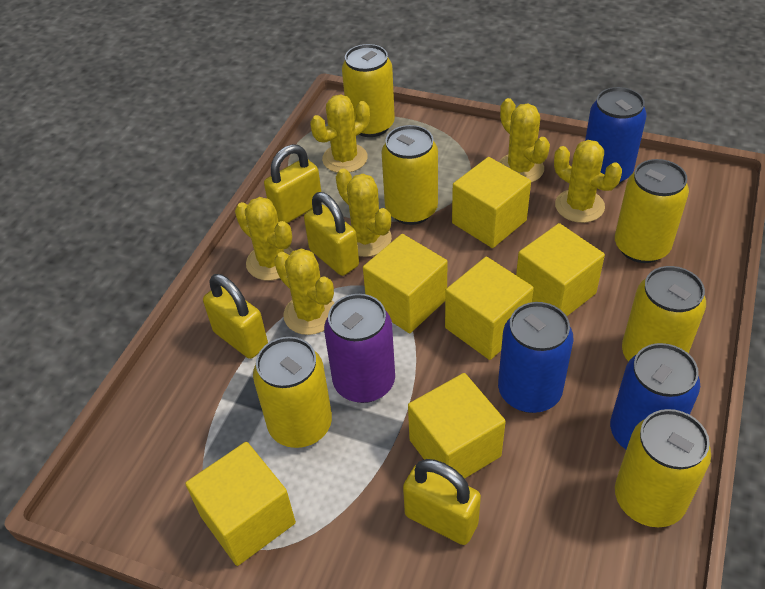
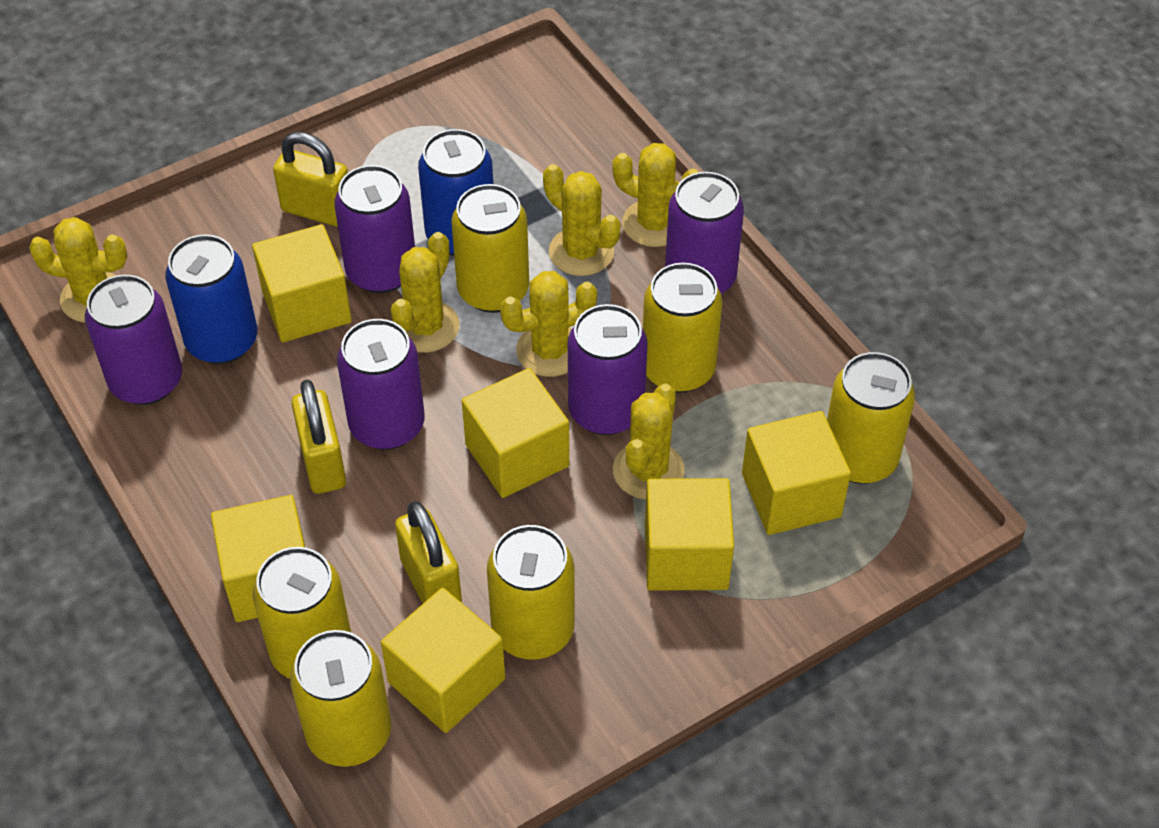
blue can: 3 -> 2
purple can: 1 -> 5
yellow padlock: 4 -> 3

